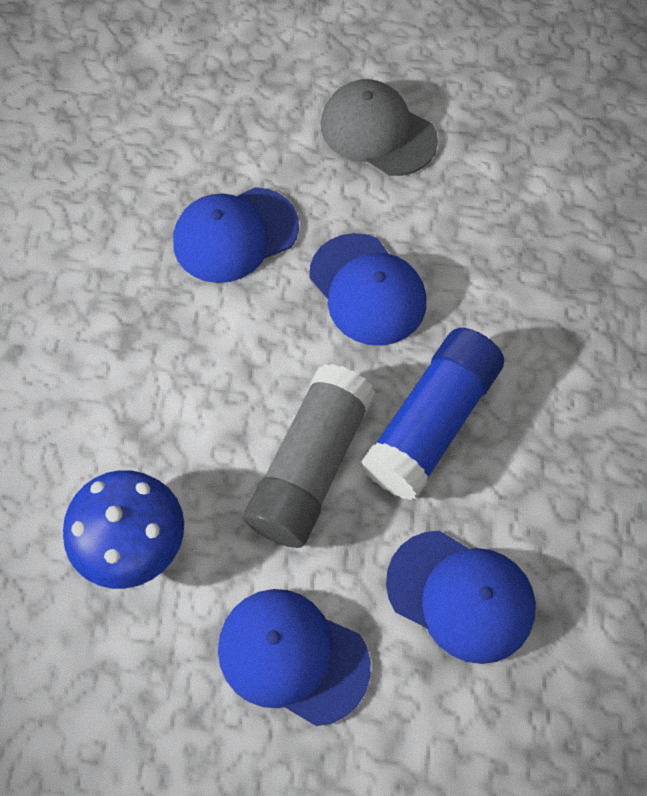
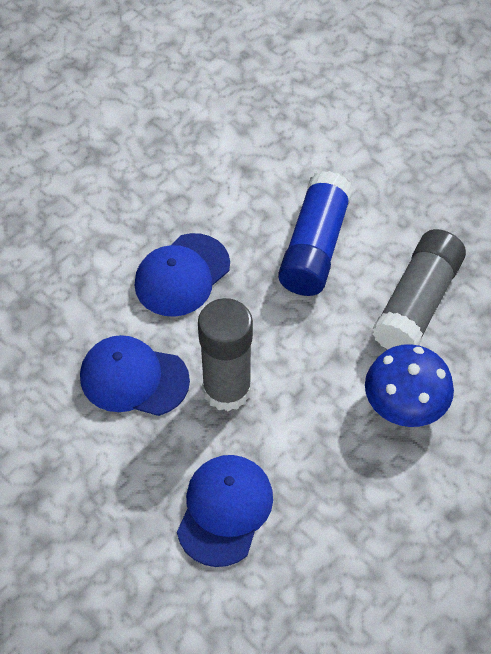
blue cap: 4 -> 3
grey cap: 1 -> 0
grey glue stick: 1 -> 2

